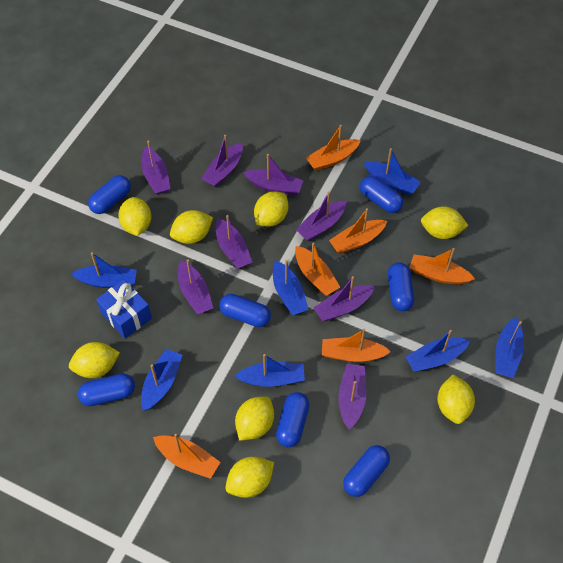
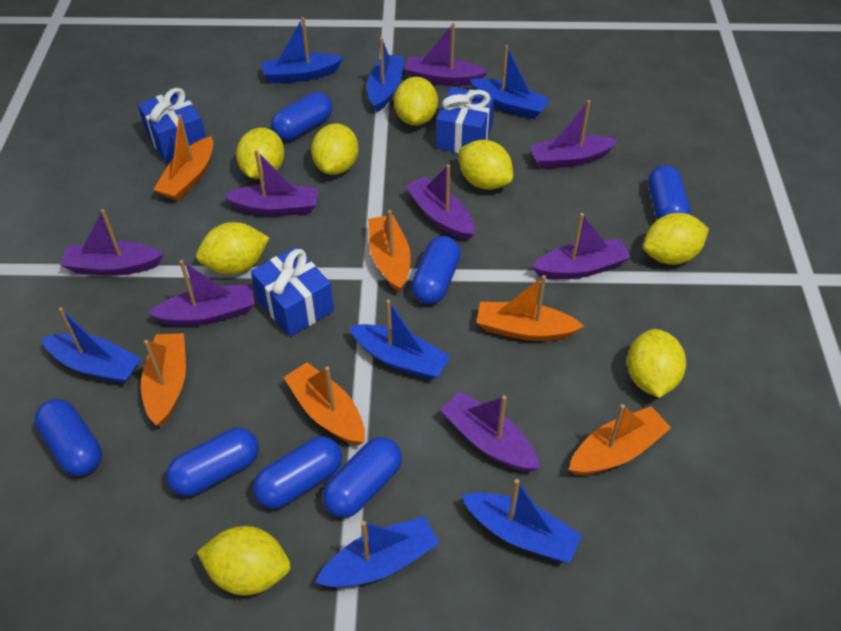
blue gift: 1 -> 3

